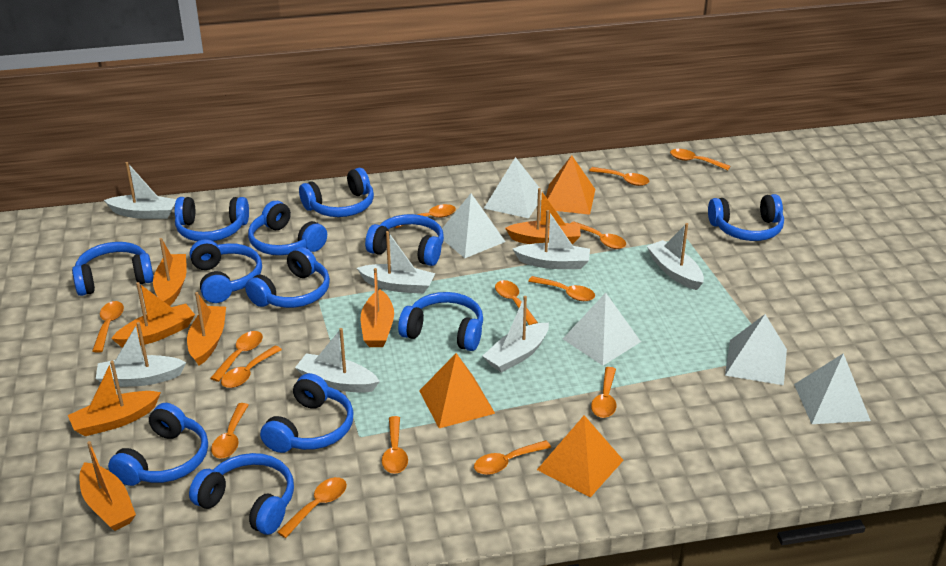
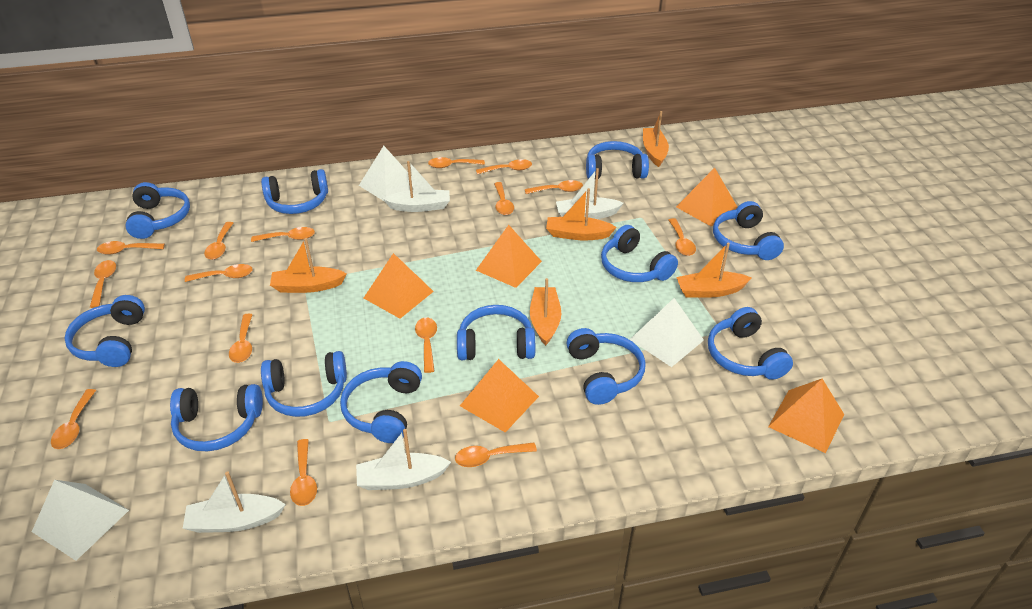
orange boat: 7 -> 5
orange pyramid: 3 -> 5
orange spoon: 14 -> 15
white boat: 7 -> 4
white pyramid: 5 -> 3

